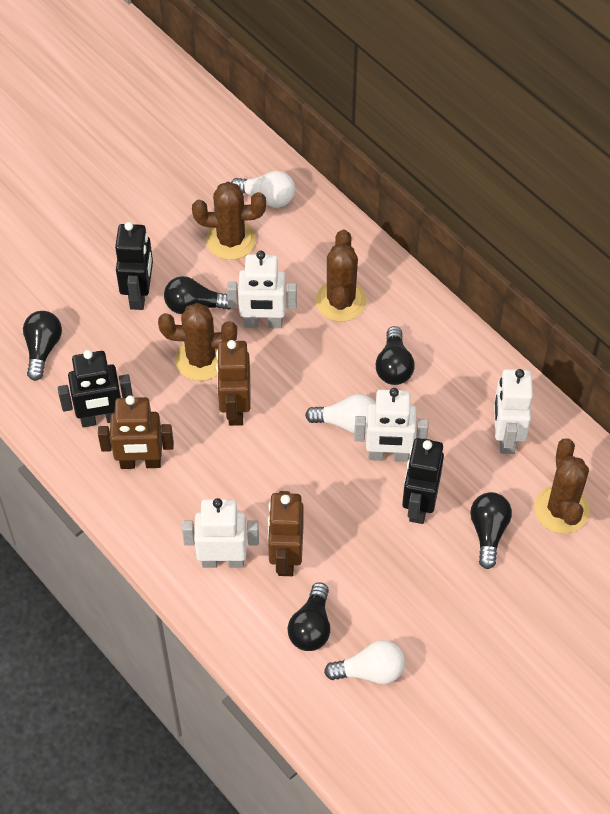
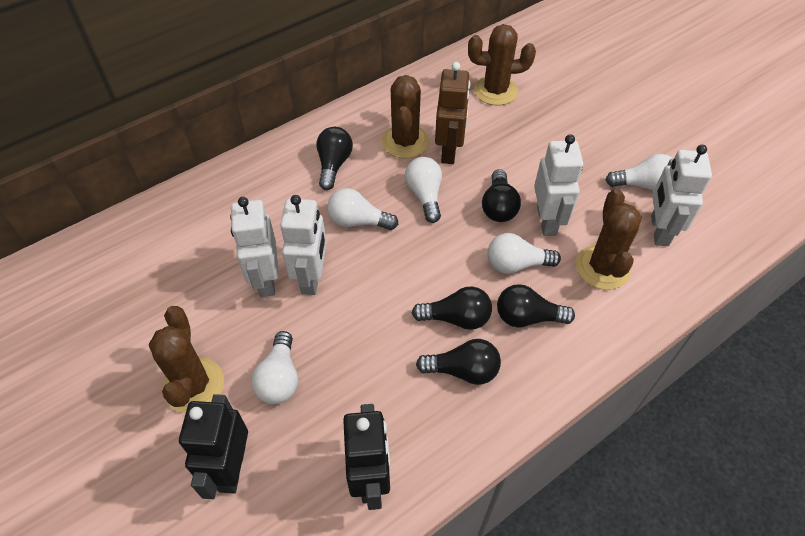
black robot: 3 -> 2
brown robot: 3 -> 1
white light bulb: 3 -> 5

